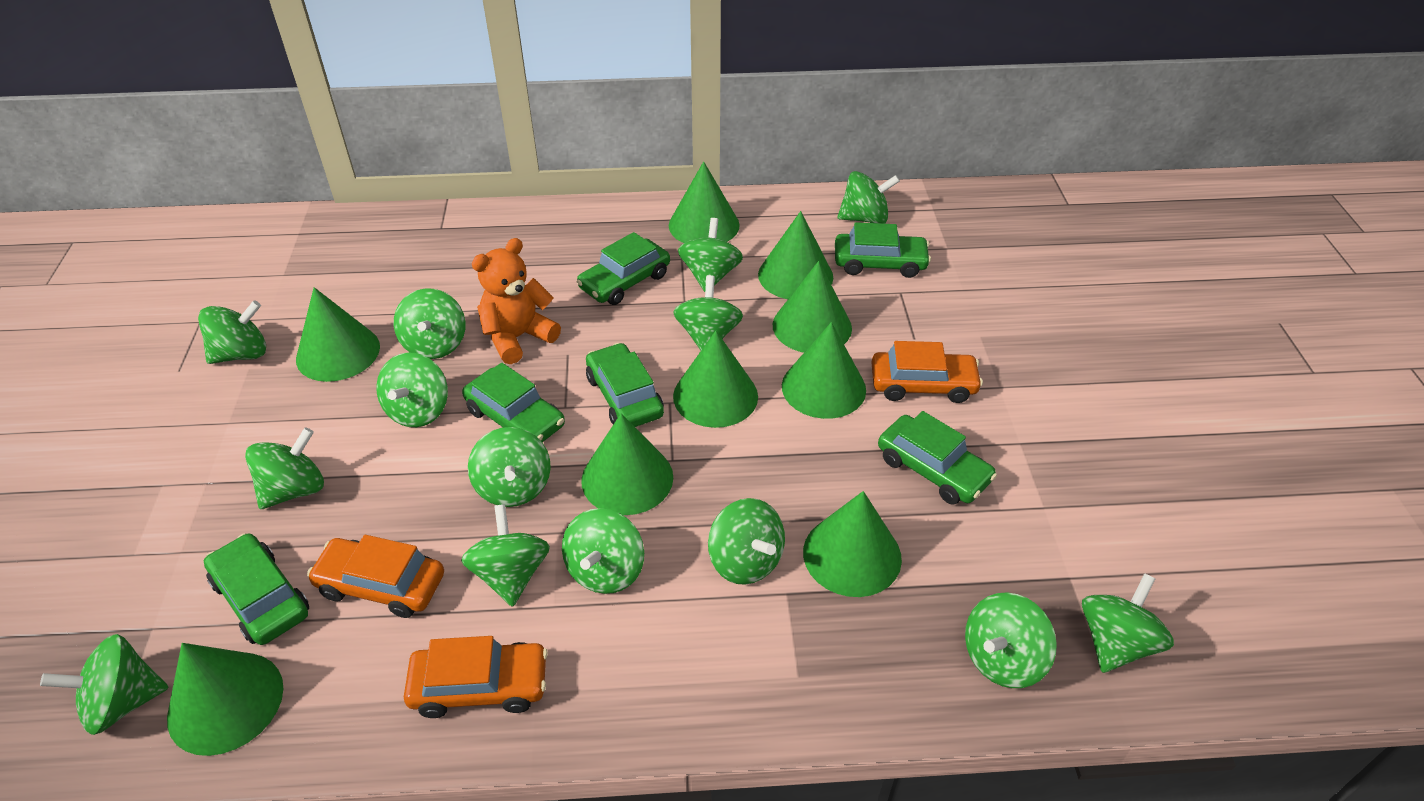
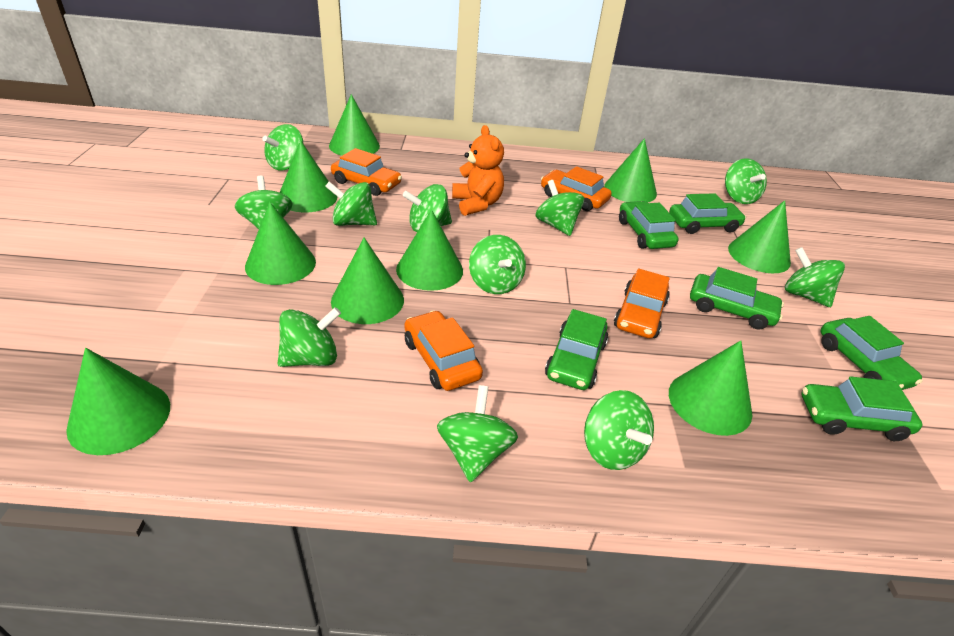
green spinning top: 14 -> 11
orange car: 3 -> 4

